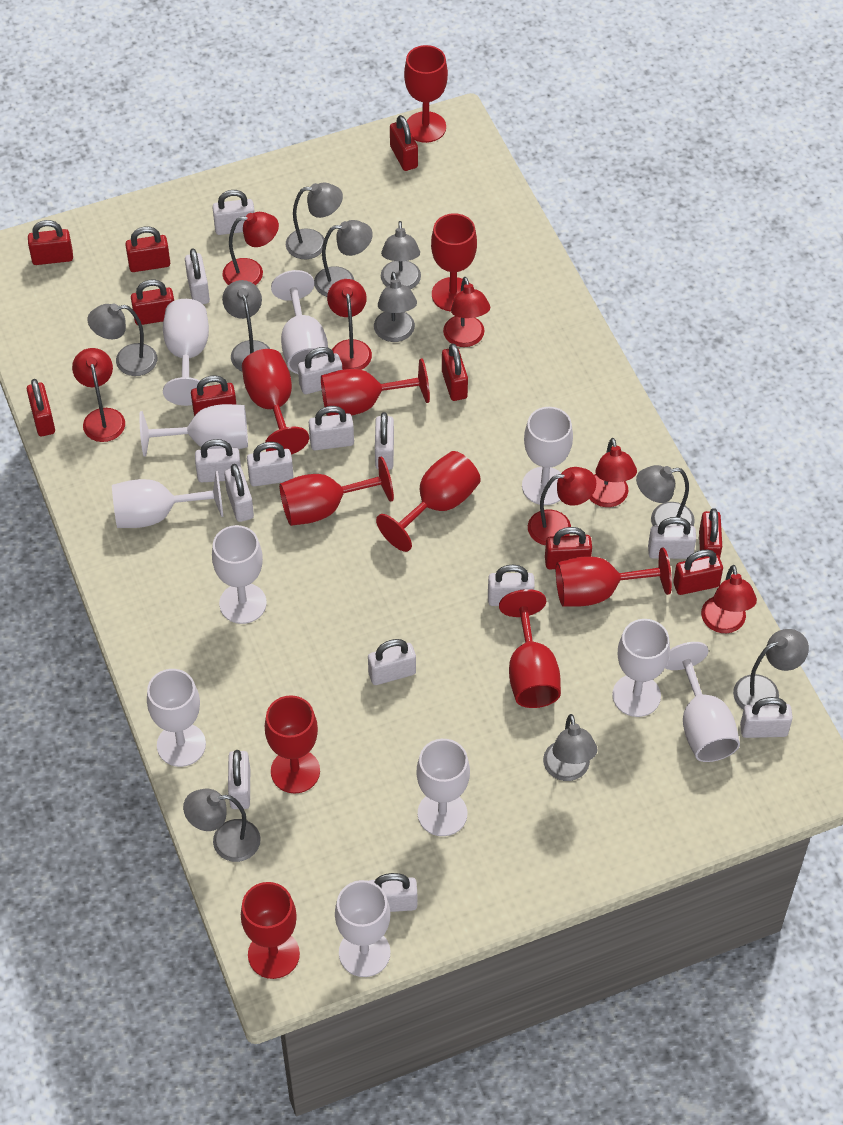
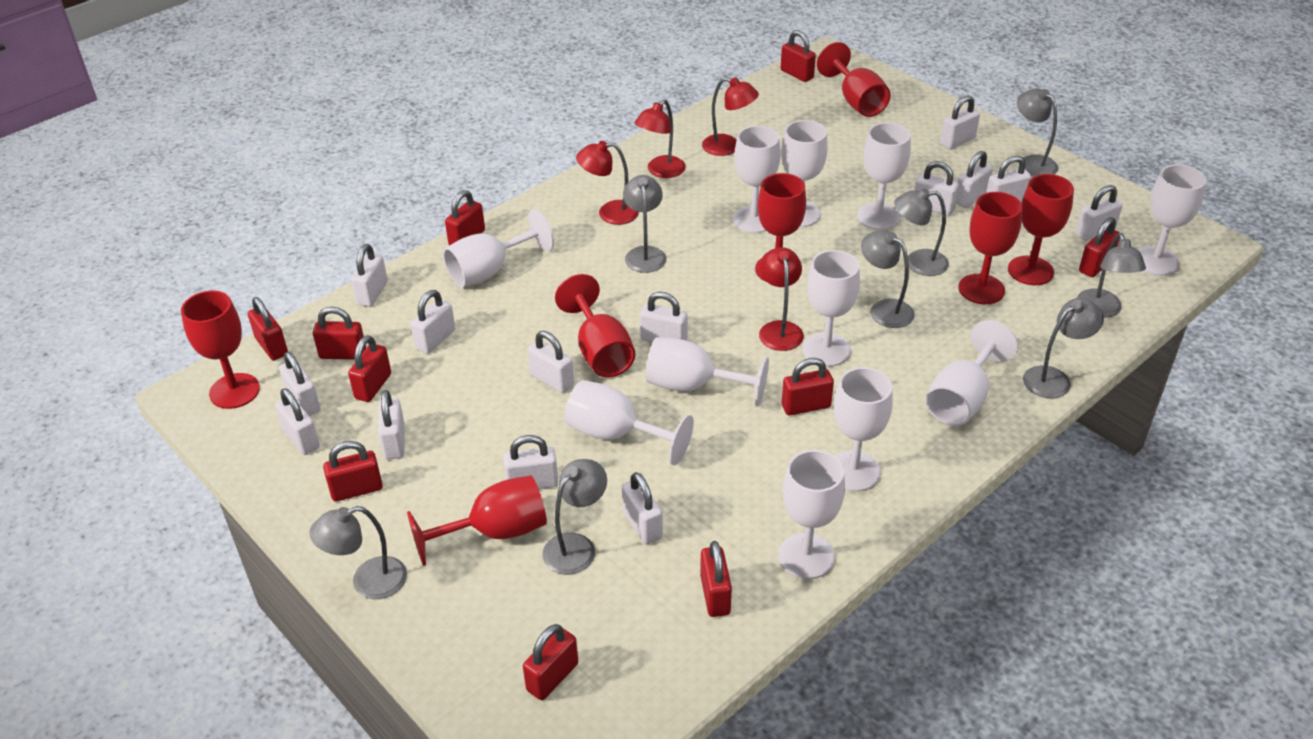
grey lamp: 10 -> 8
red goblet: 10 -> 7
red lamp: 7 -> 4

